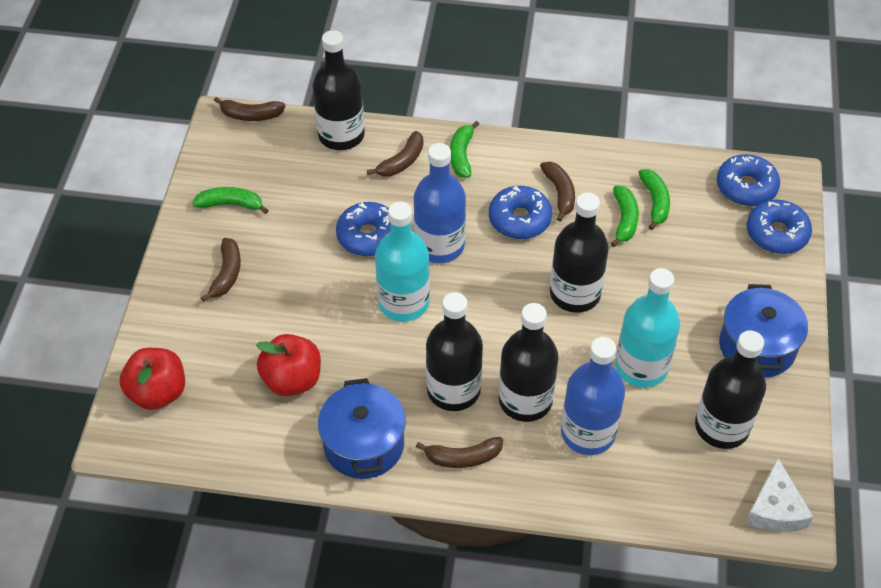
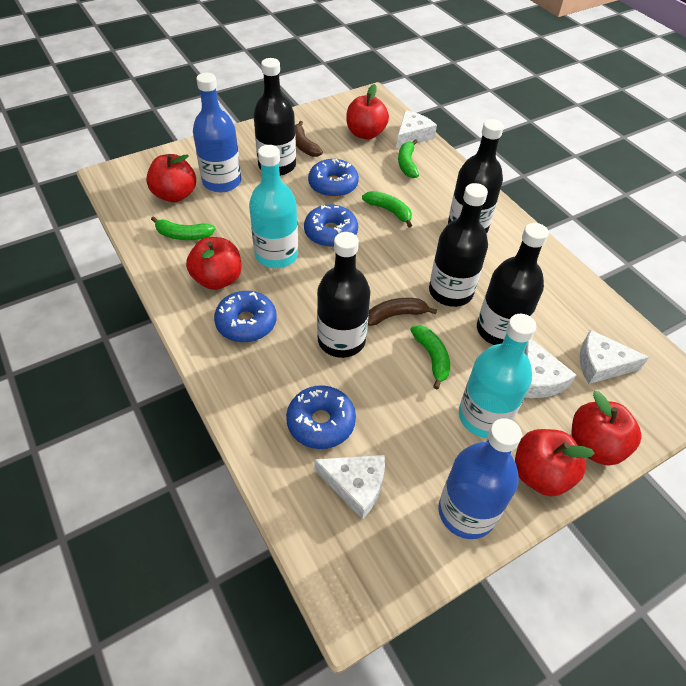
blue pot: 2 -> 0
brown banana: 5 -> 2
red apple: 2 -> 5
white cheese: 1 -> 4

